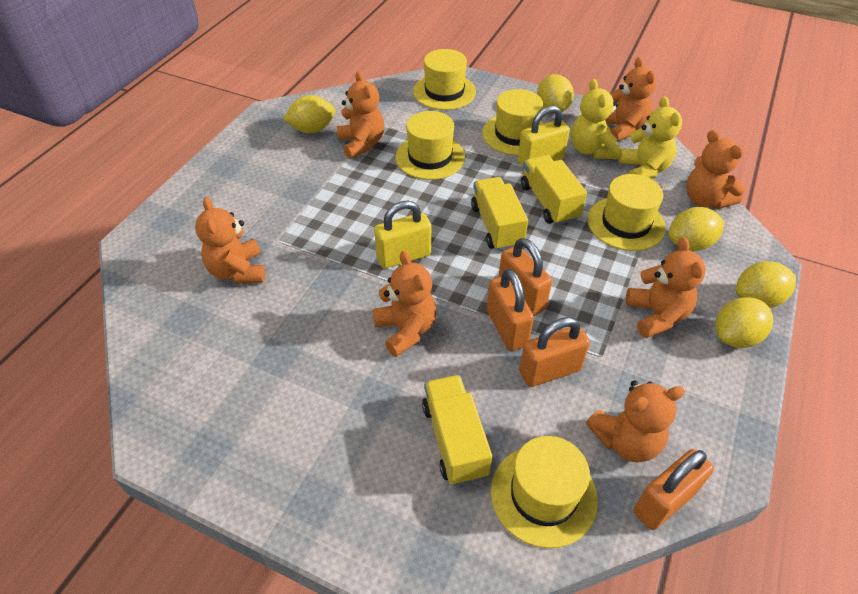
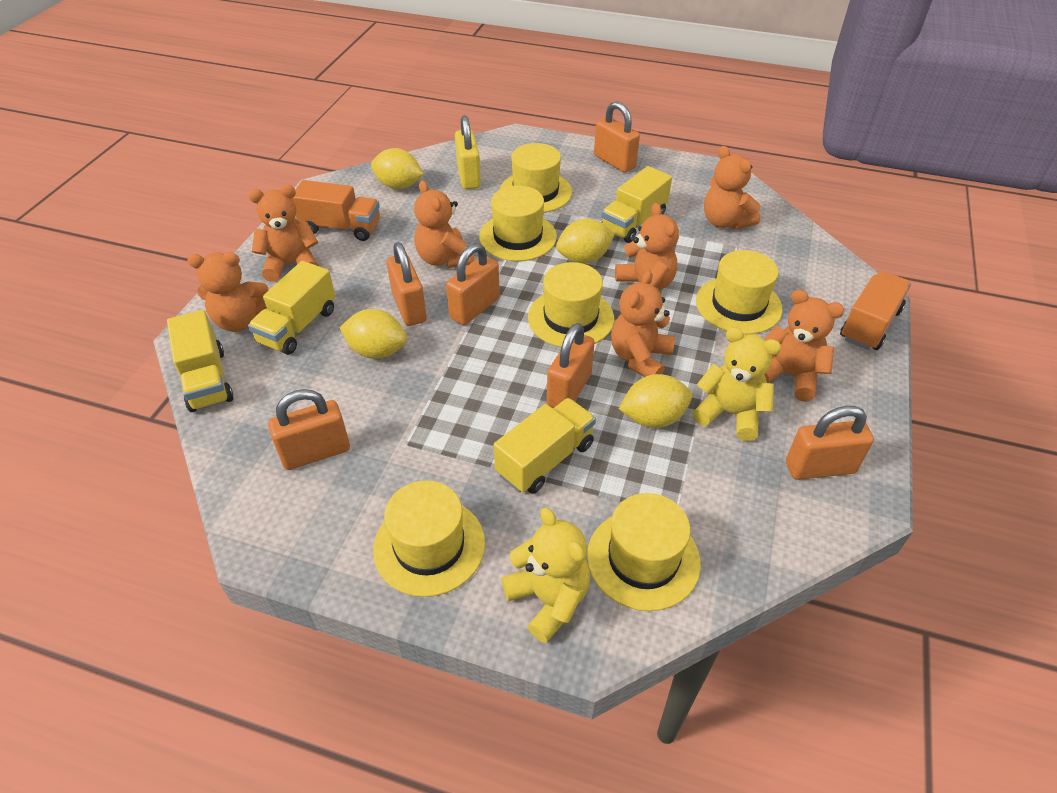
orange padlock: 4 -> 6
orange truck: 0 -> 2
yellow hat: 5 -> 6
yellow lemon: 5 -> 4
yellow padlock: 2 -> 1
yellow truck: 3 -> 4

